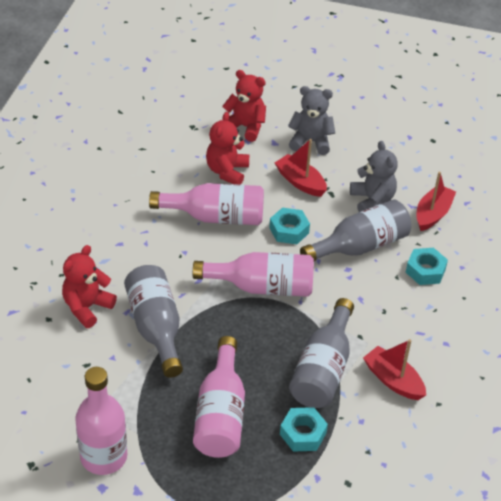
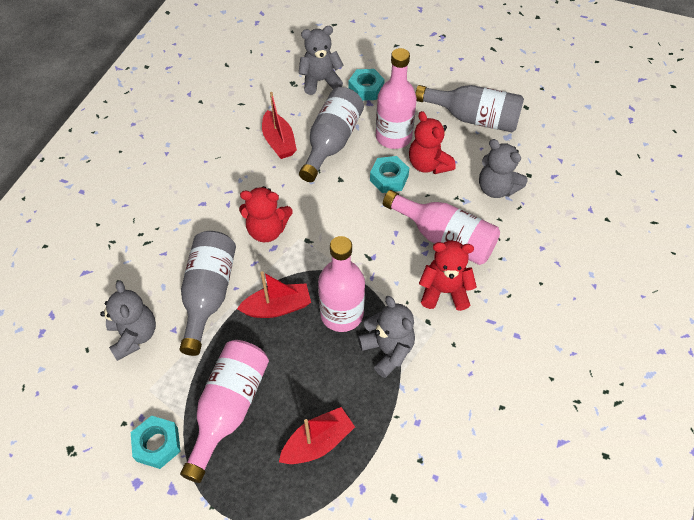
grey teddy bear: 2 -> 4

